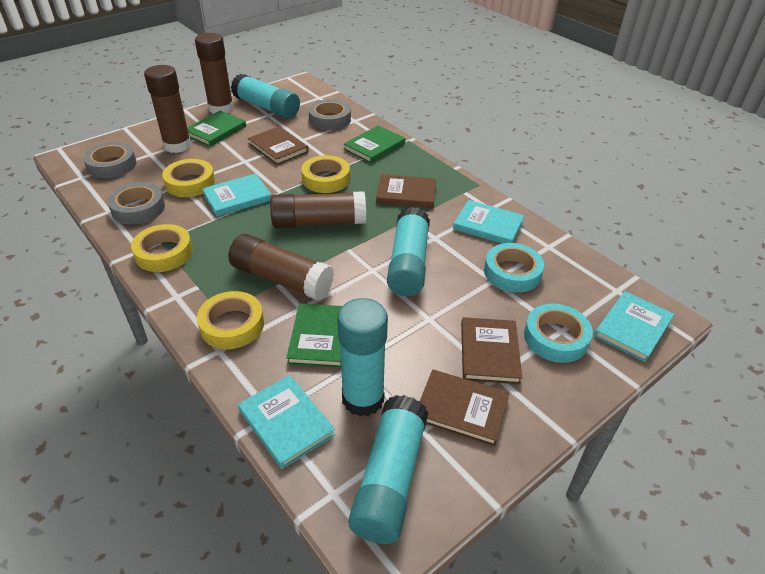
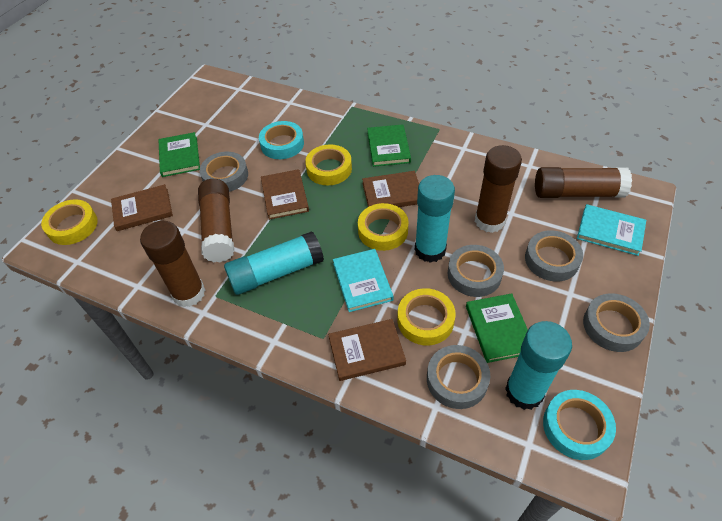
grey tape: 3 -> 5
turquoise book: 4 -> 2
turquoise glue stick: 4 -> 3

